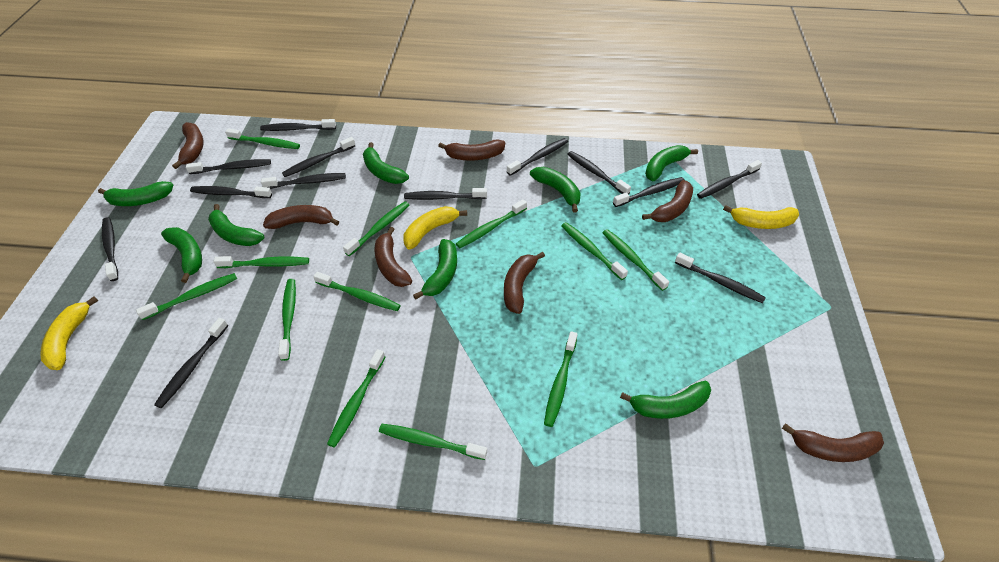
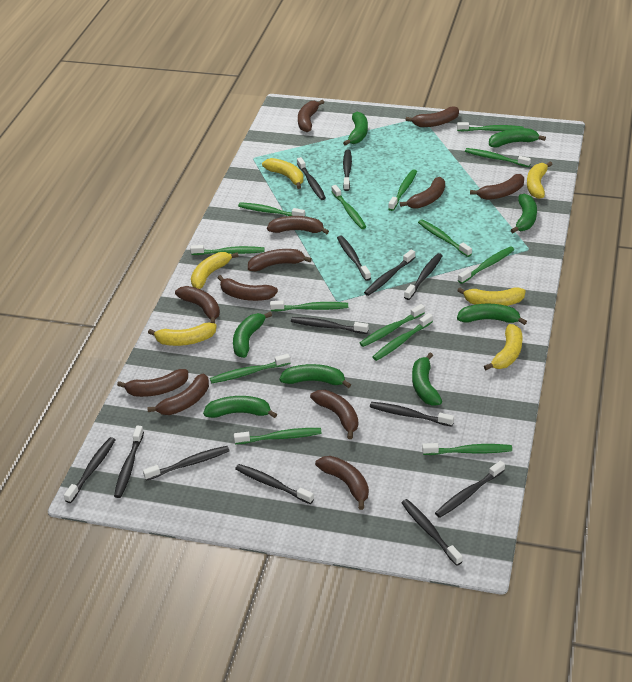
brown banana: 7 -> 12
green toothbrush: 12 -> 14
yellow banana: 3 -> 6

